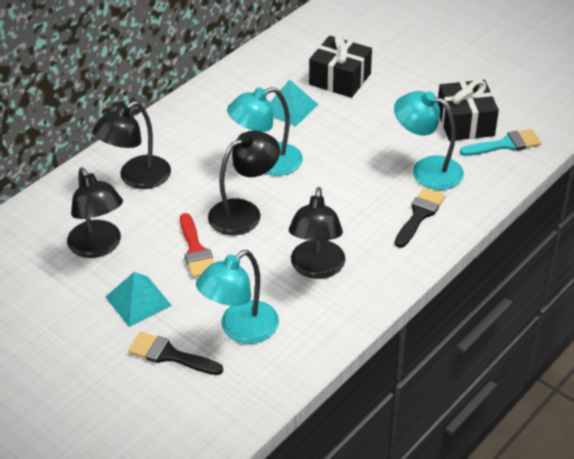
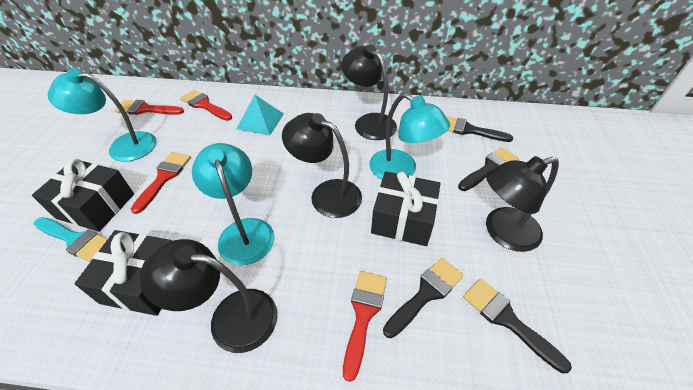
black brush: 2 -> 4
black gift: 2 -> 3
red brush: 1 -> 4
turquoise pyramid: 2 -> 1

